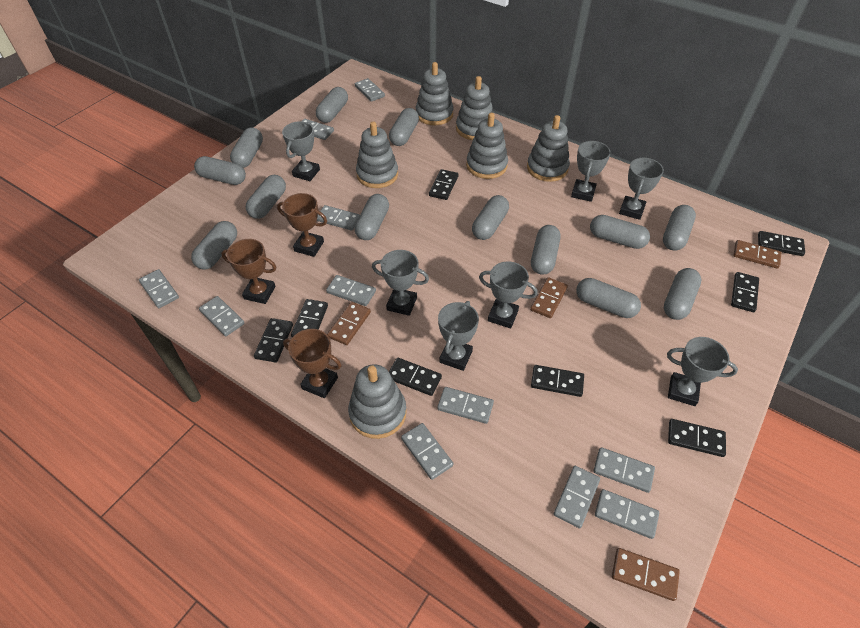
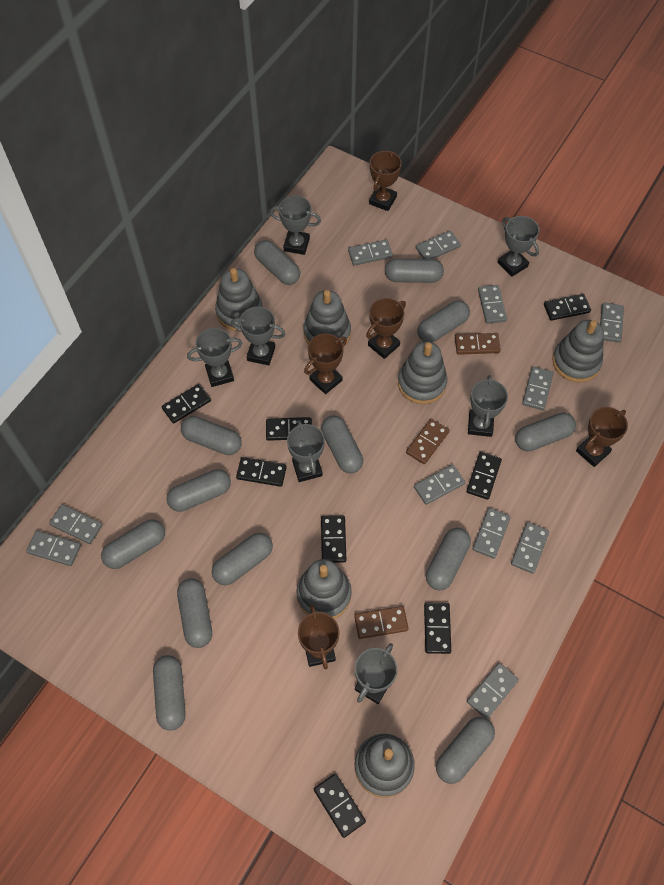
brown domino: 4 -> 3
brown trophy: 3 -> 5

